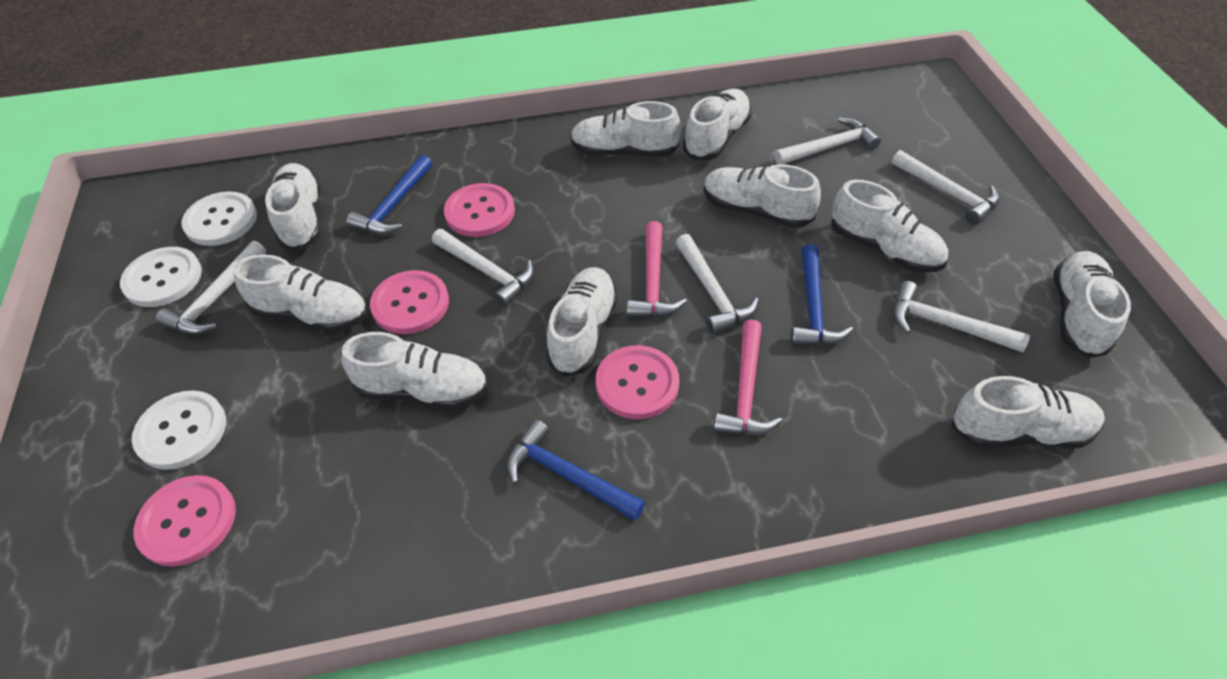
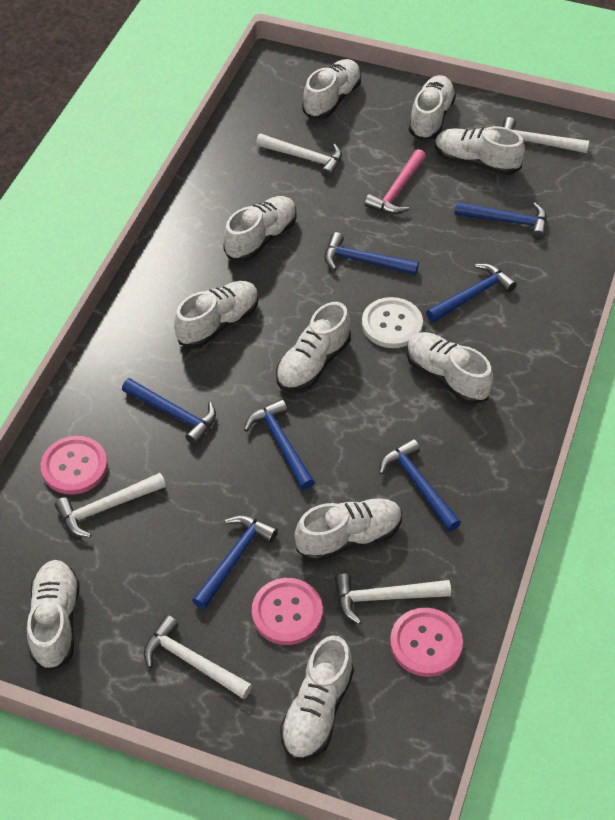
blue hammer: 3 -> 7
pink button: 4 -> 3
pink hammer: 2 -> 1
white button: 3 -> 1
white hammer: 6 -> 5

